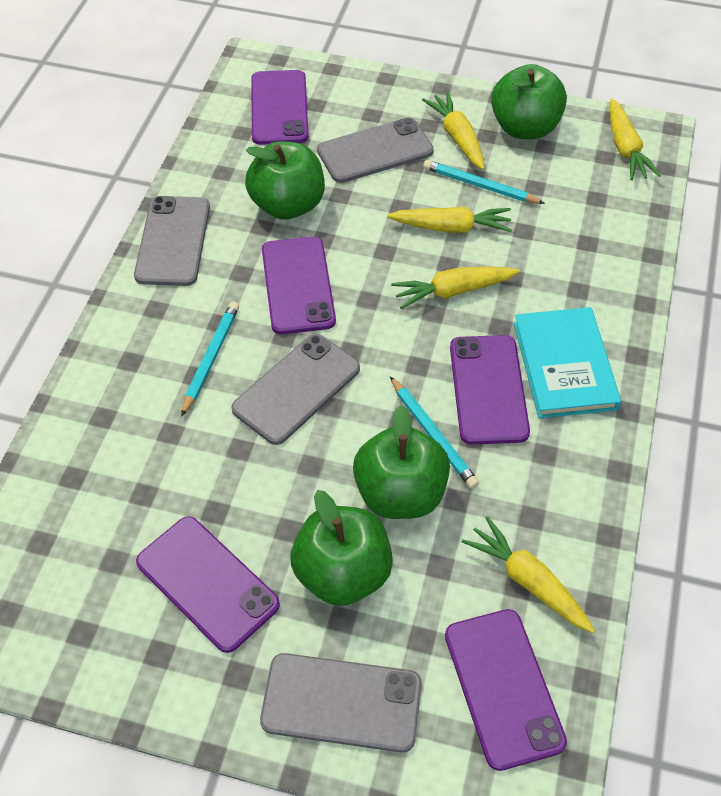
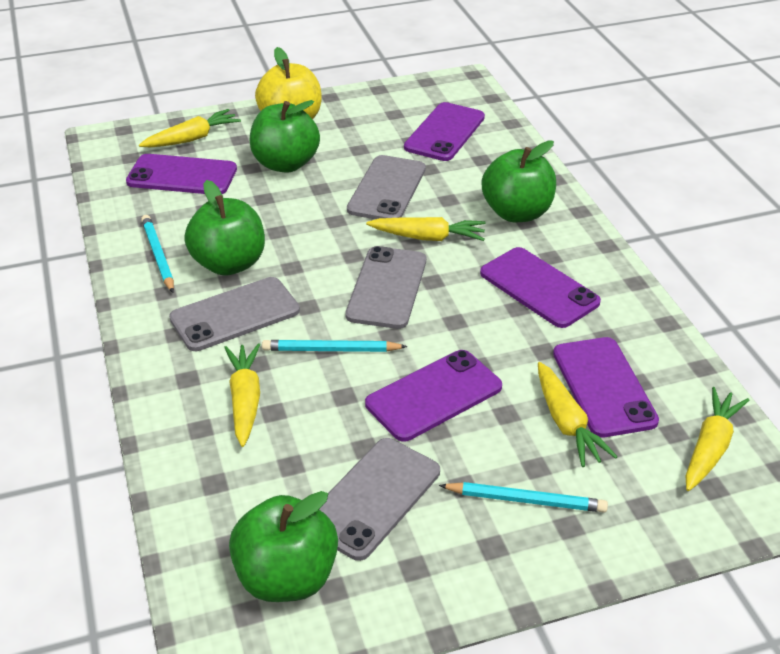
turquoise book: 1 -> 0
yellow apple: 0 -> 1

